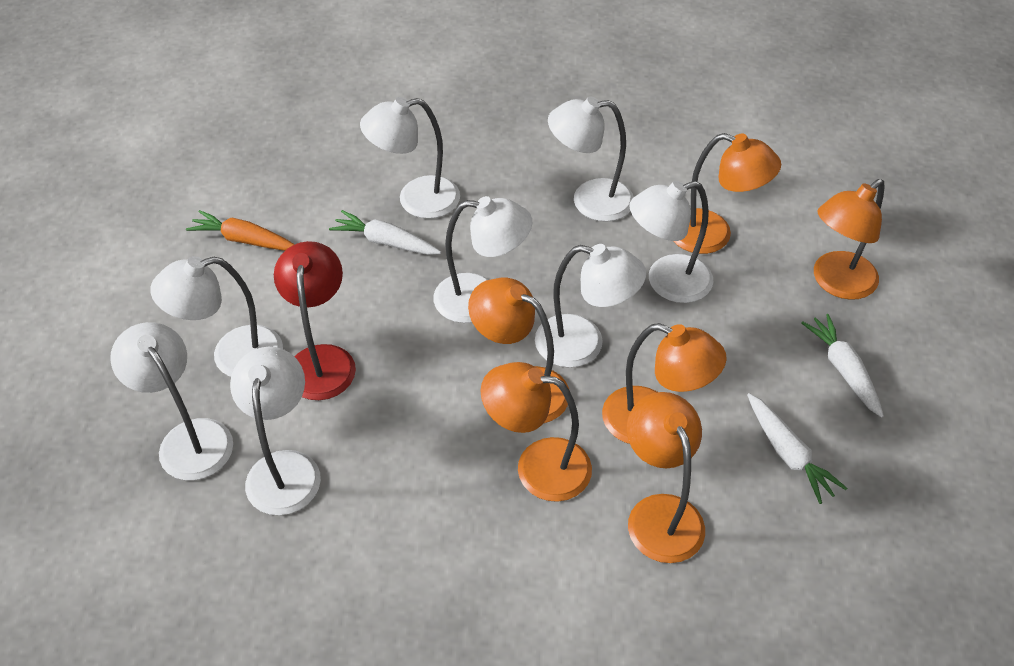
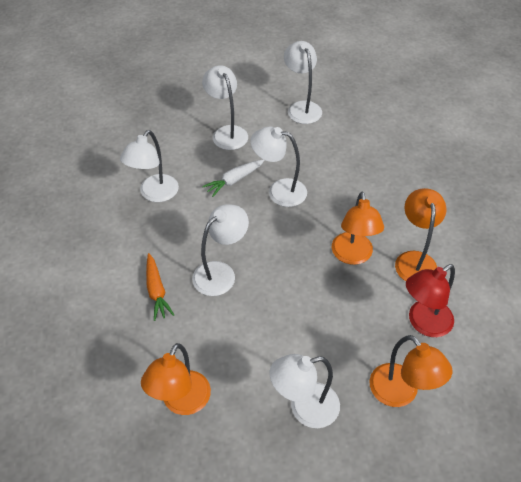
orange lamp: 6 -> 4
white carrot: 3 -> 1
white lamp: 8 -> 6

